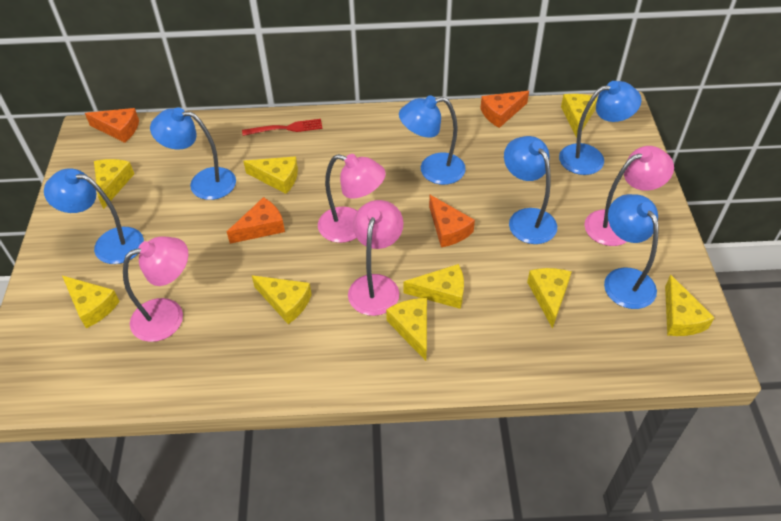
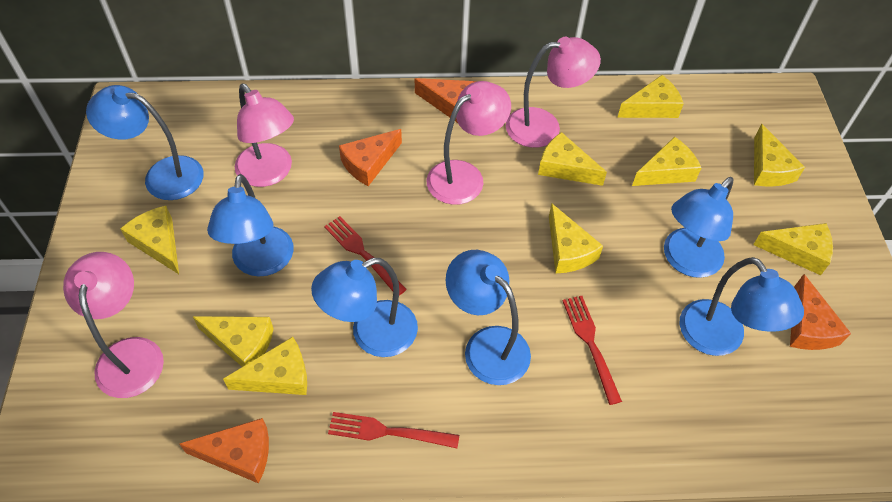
red fork: 1 -> 3

